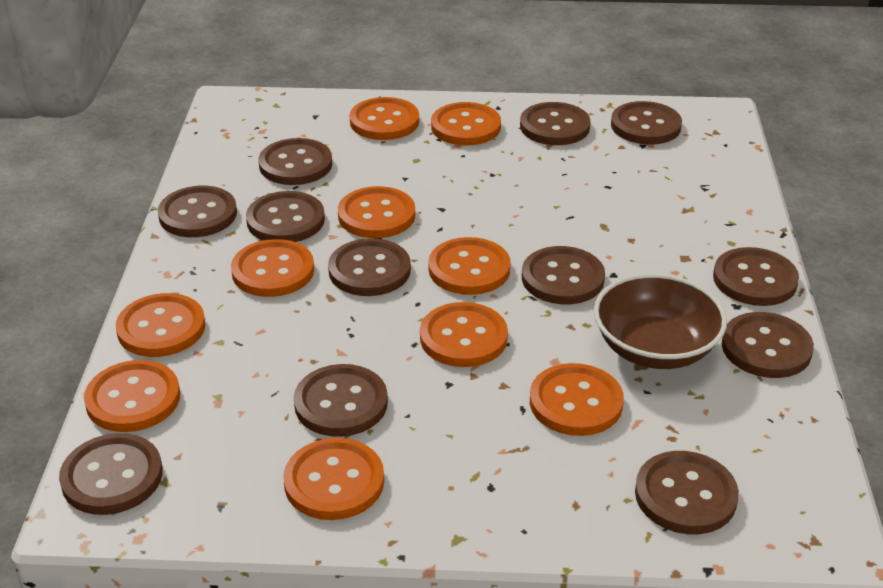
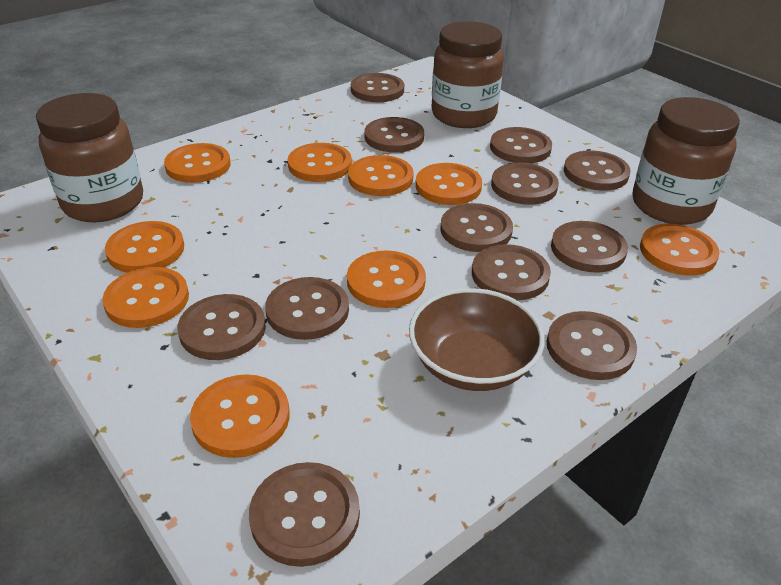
brown jar: 0 -> 3
orange button: 10 -> 9

